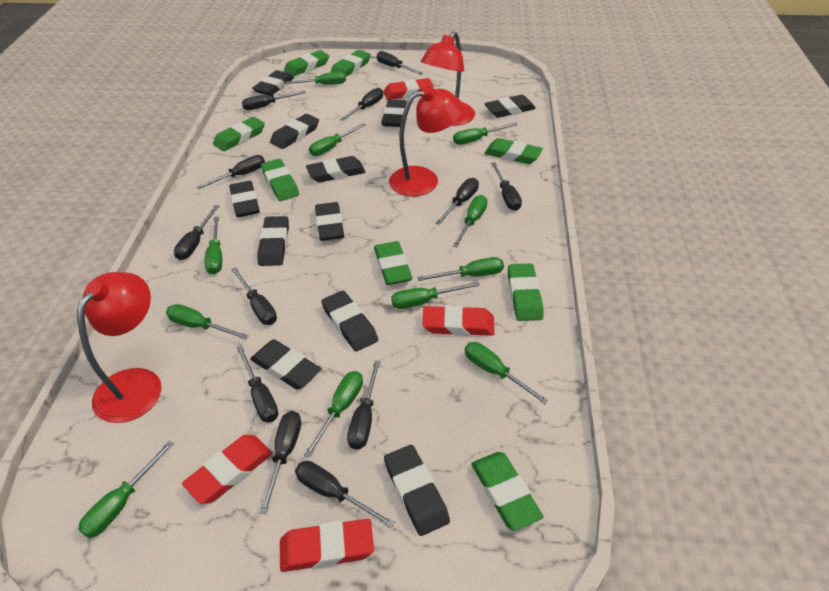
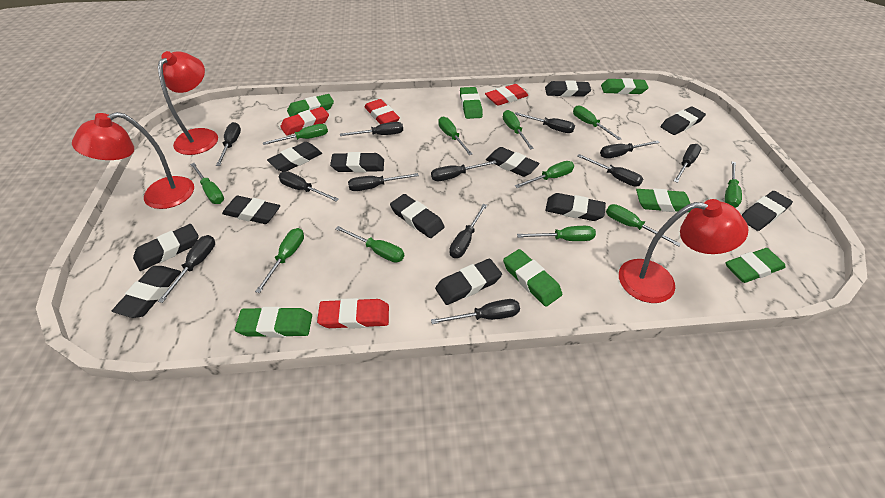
black eraser: 11 -> 12
green eraser: 8 -> 7

